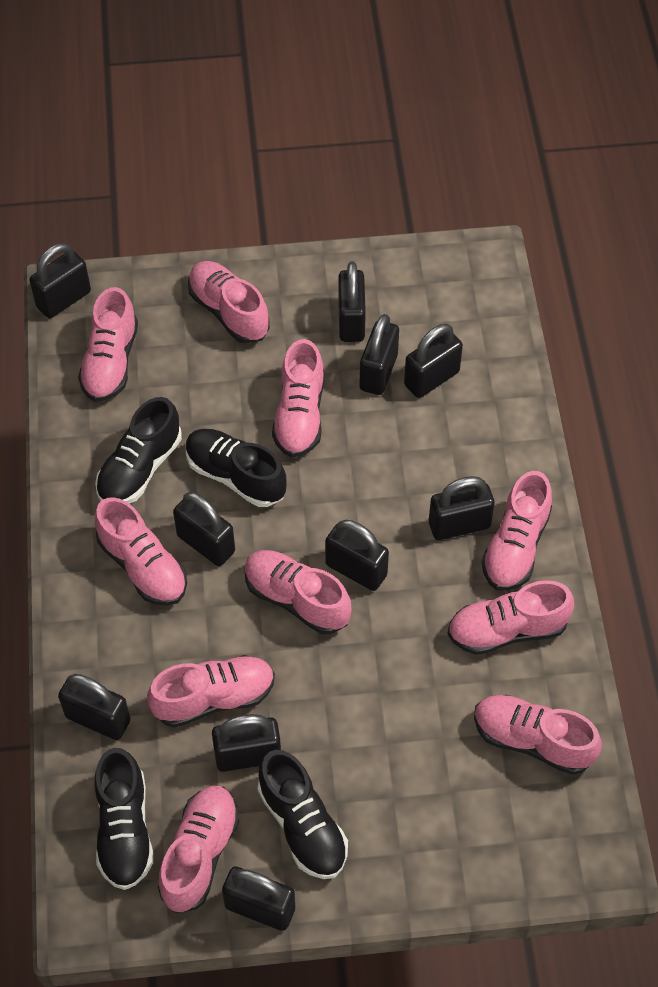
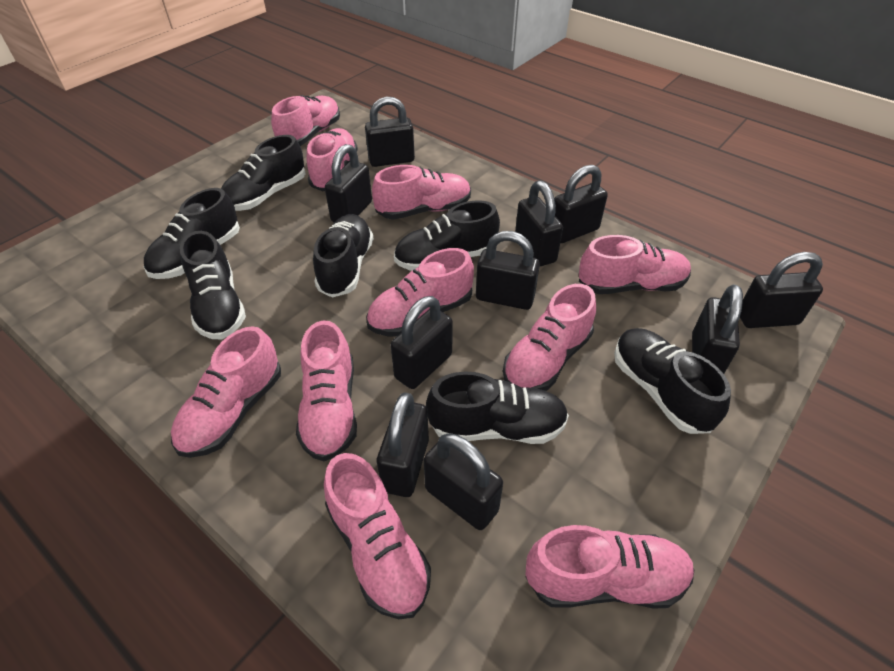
black shoe: 4 -> 7

